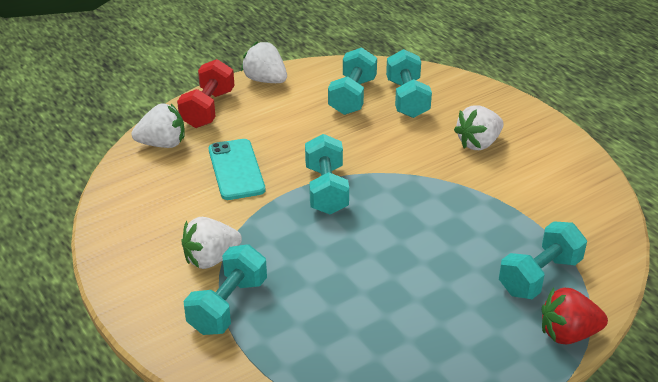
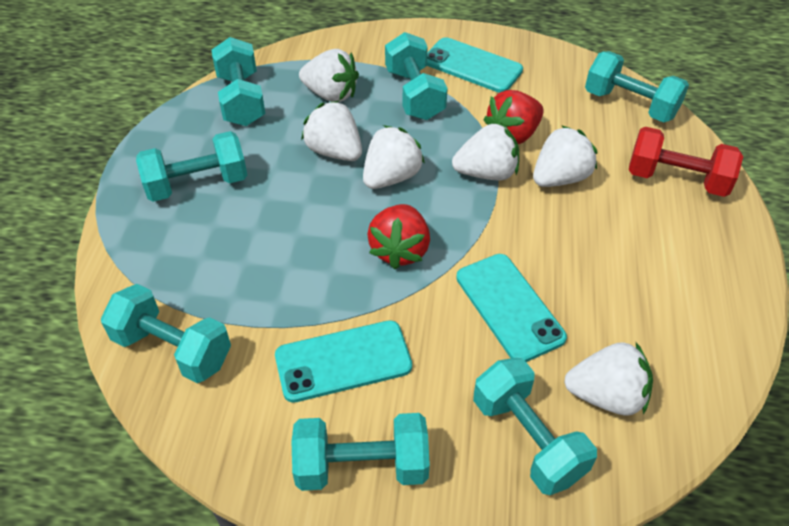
red strawberry: 1 -> 2
turquoise dumbbell: 5 -> 7
turquoise phone: 1 -> 3
white strawberry: 4 -> 6

